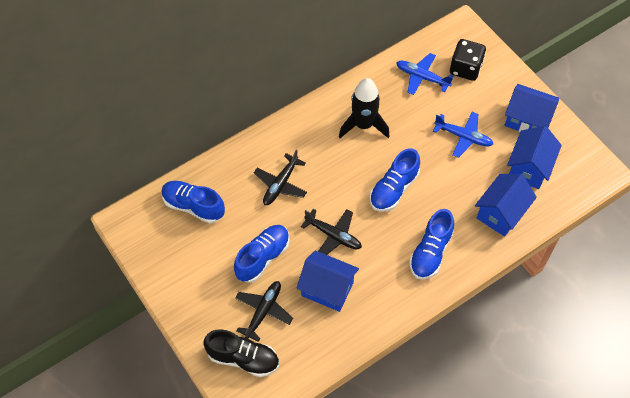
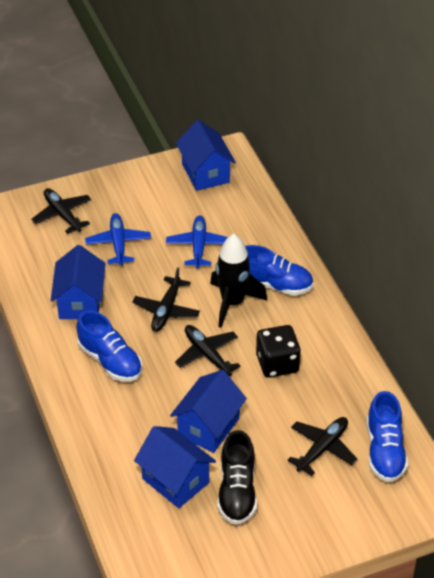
black plane: 3 -> 4
blue shoe: 4 -> 3

